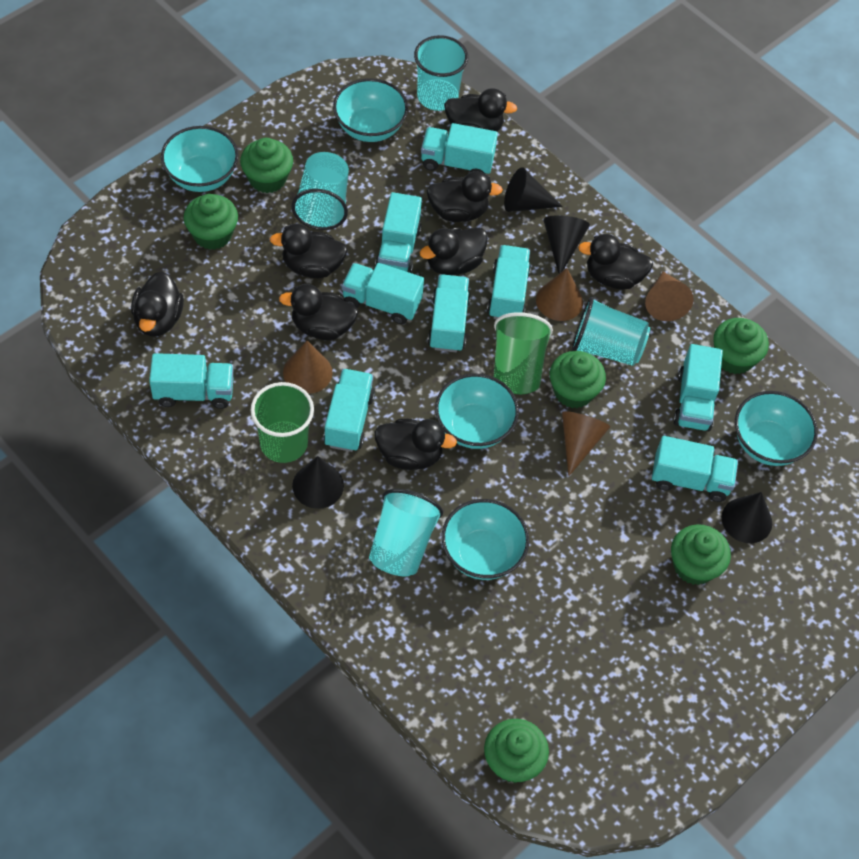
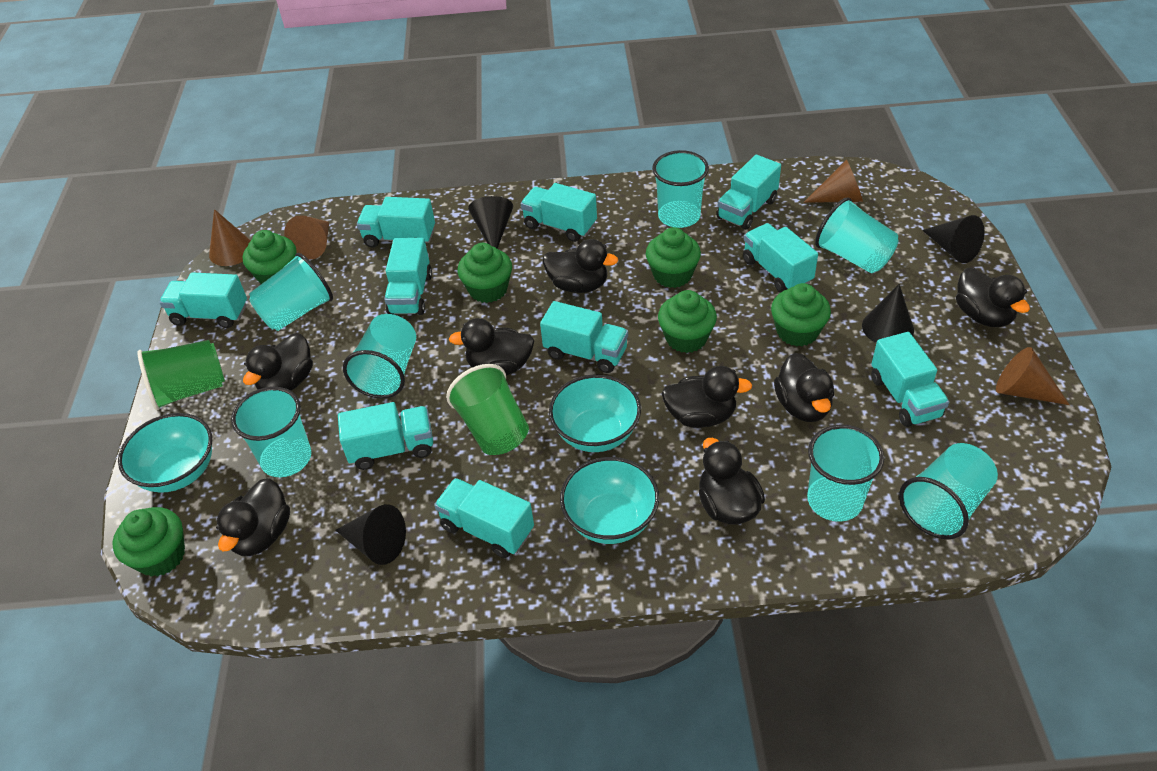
turquoise bowl: 5 -> 3
turquoise cup: 4 -> 7
turquoise truck: 9 -> 10

